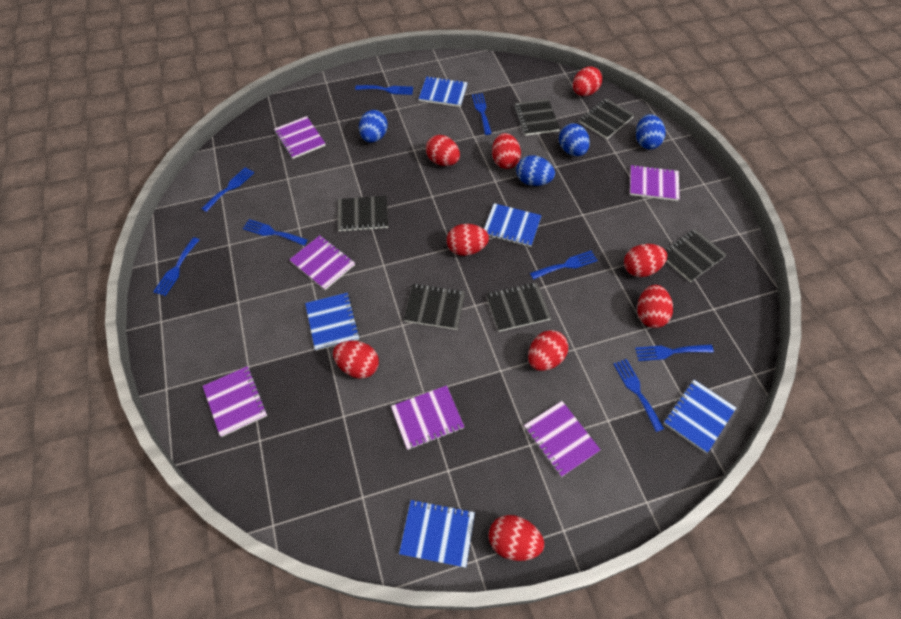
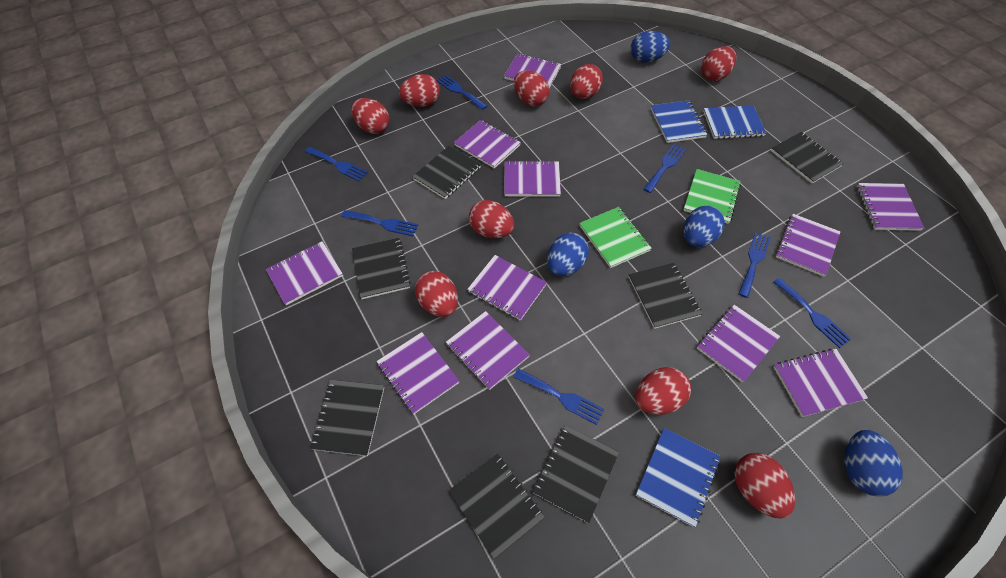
black notebook: 6 -> 7
blue fork: 8 -> 7
blue notebook: 5 -> 3
green notebook: 0 -> 2
purple notebook: 6 -> 11

